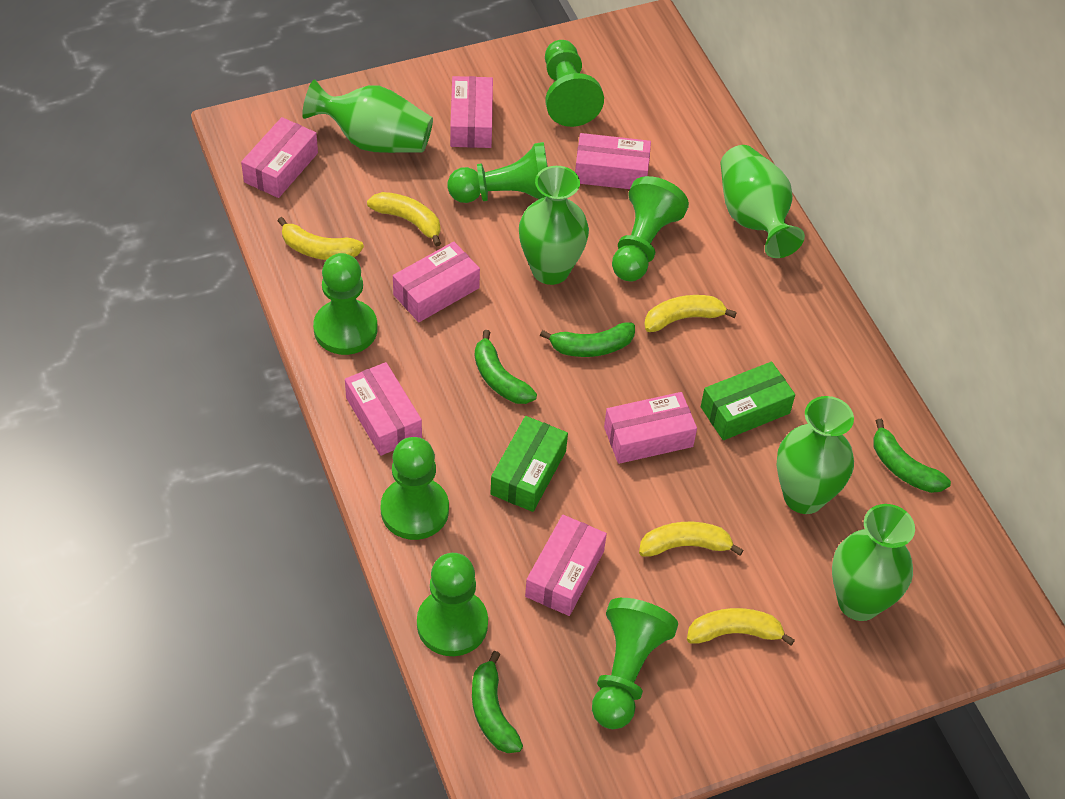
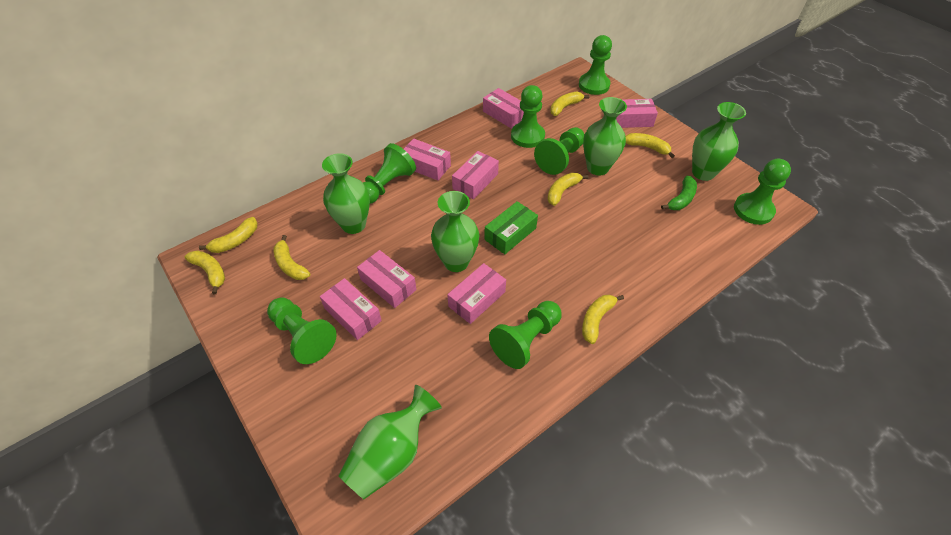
green banana: 4 -> 1
green box: 2 -> 1
yellow banana: 5 -> 7

